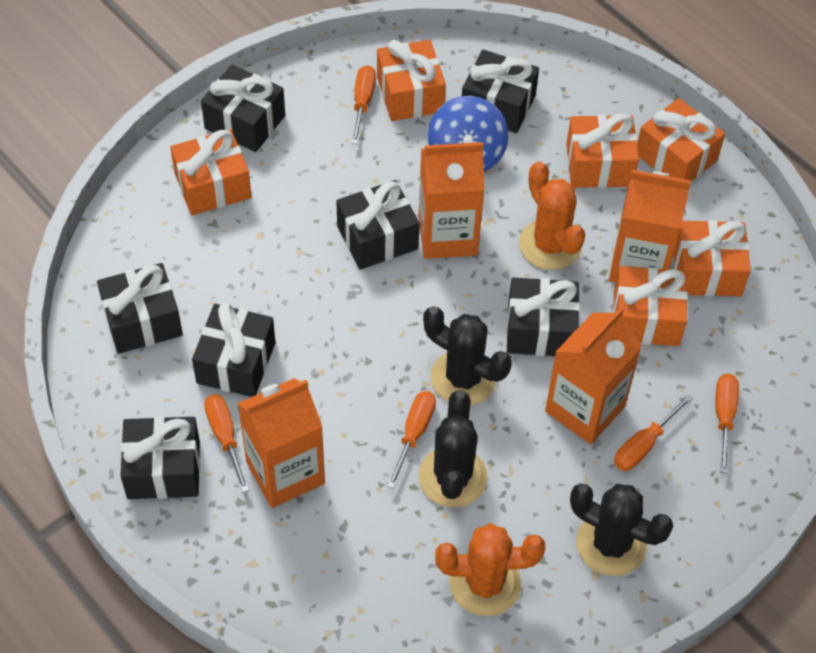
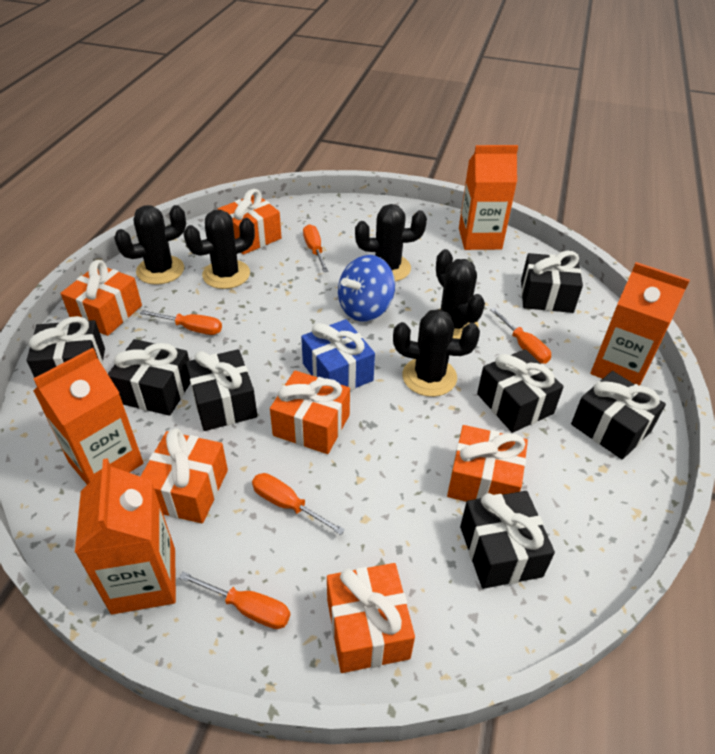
black cactus: 3 -> 5
blue gift: 0 -> 1
orange cactus: 2 -> 0

